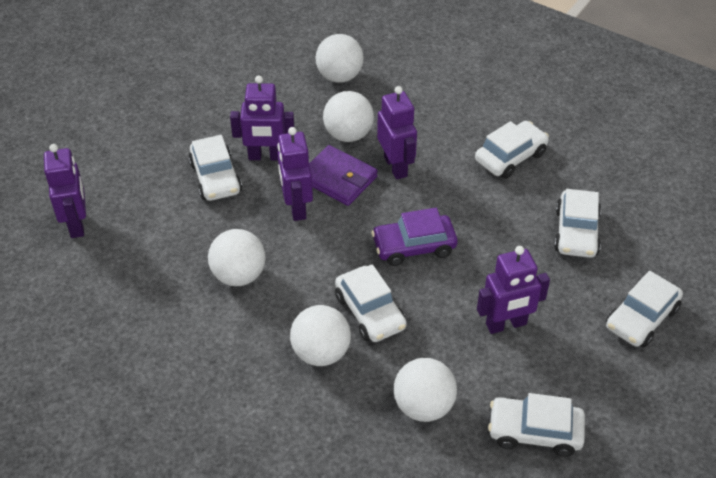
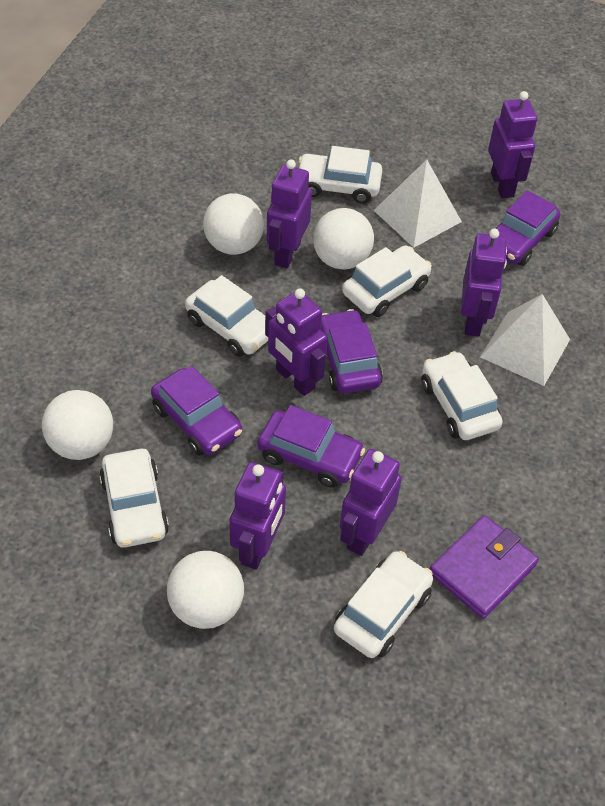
purple car: 1 -> 4
purple robot: 5 -> 6
white ball: 5 -> 4
white pyramid: 0 -> 2

